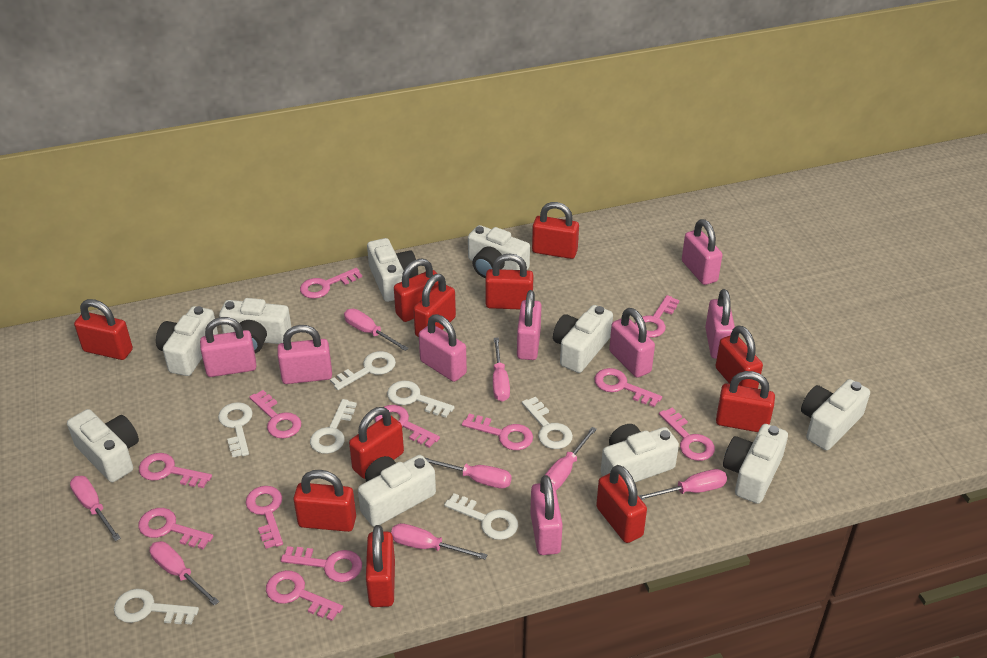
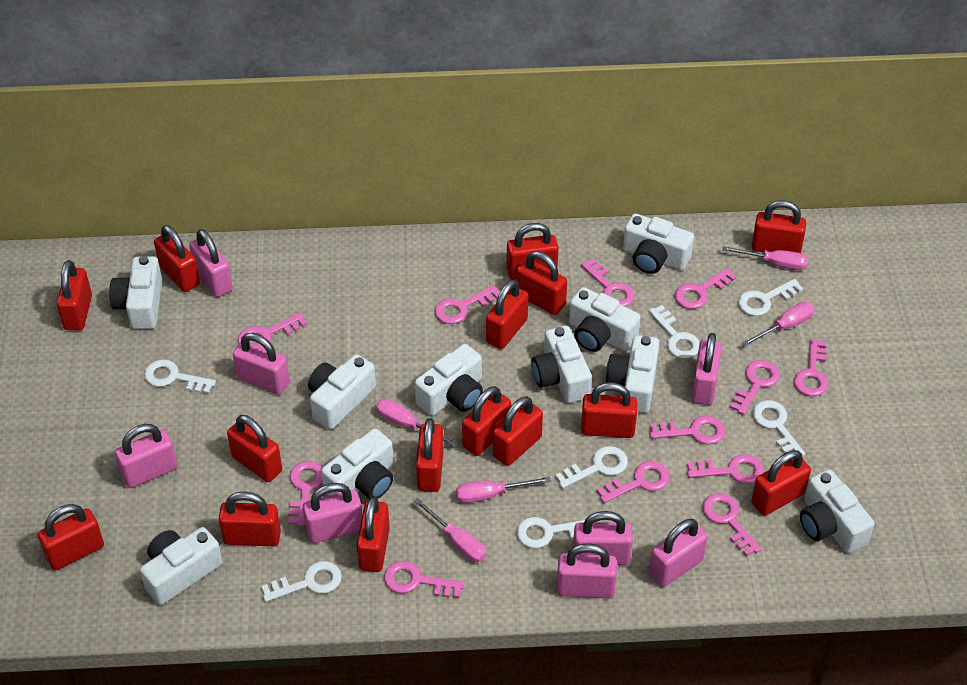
pink screwdriver: 8 -> 5
red padlock: 11 -> 15

